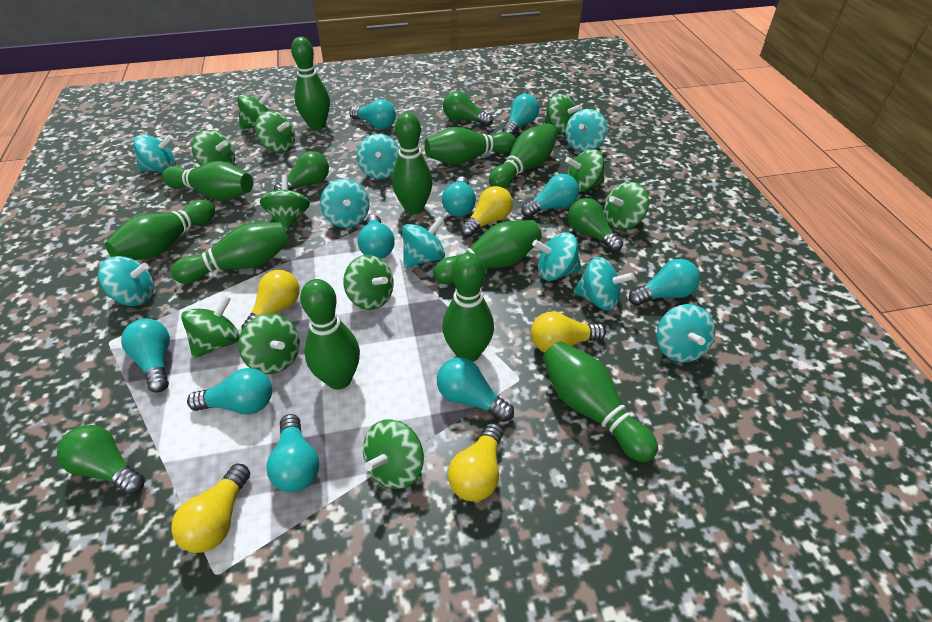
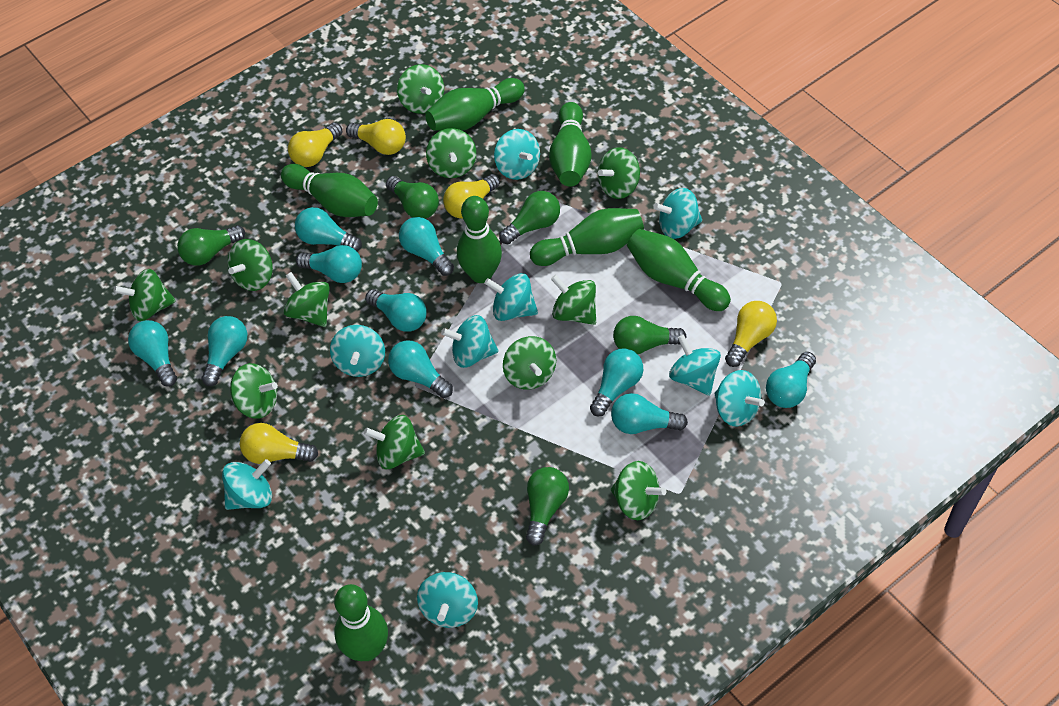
green bowling pin: 11 -> 7
green light bulb: 4 -> 5

